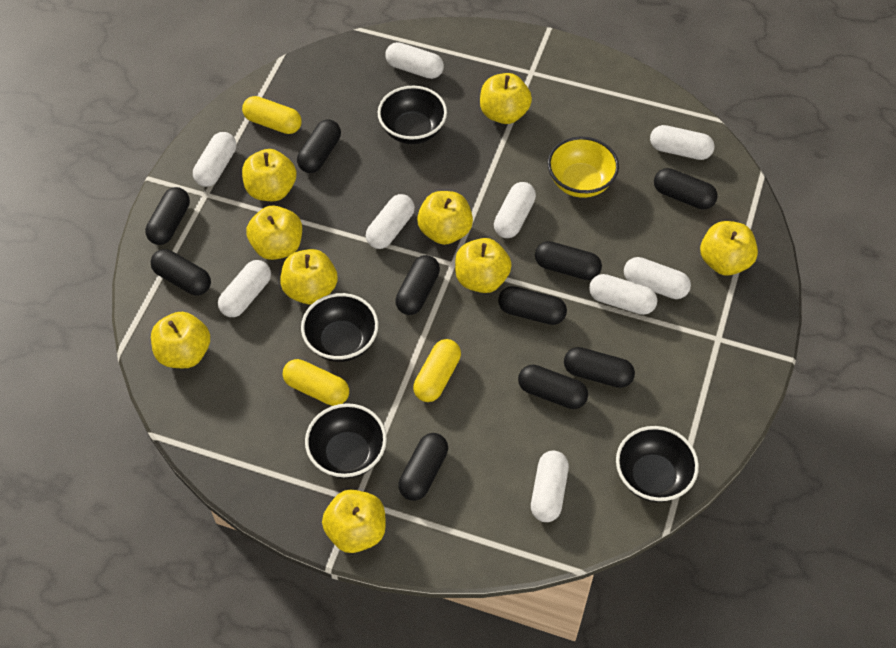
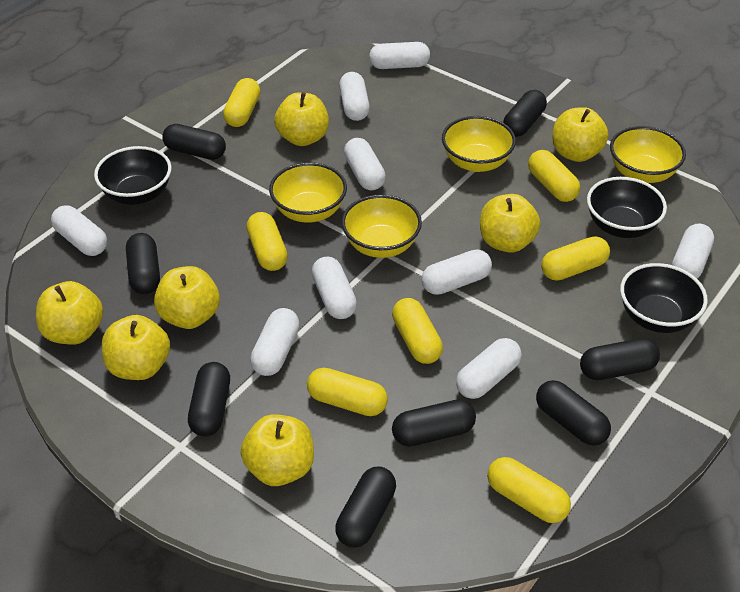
black bowl: 4 -> 3
black capsule: 10 -> 8
yellow apple: 9 -> 7
yellow bowl: 1 -> 4
yellow capsule: 3 -> 7

